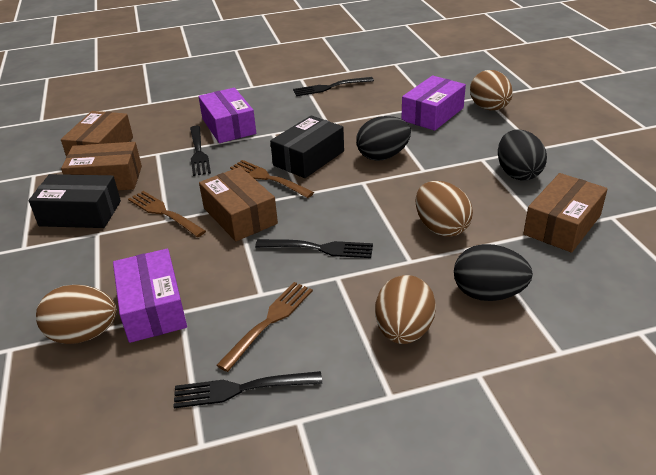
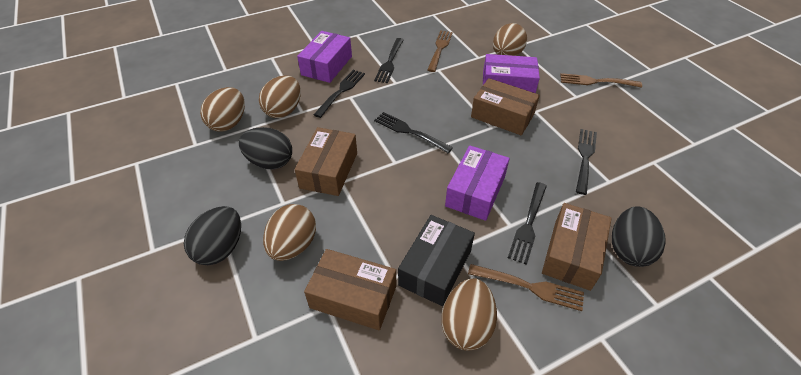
black box: 2 -> 1
black fork: 4 -> 5
brown egg: 4 -> 5

